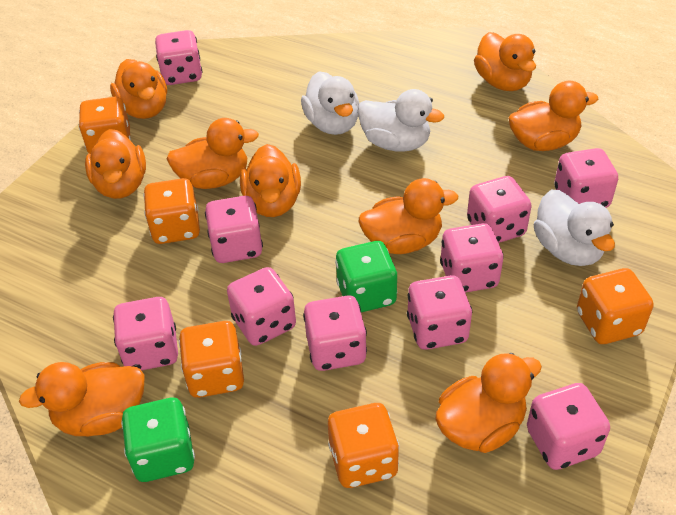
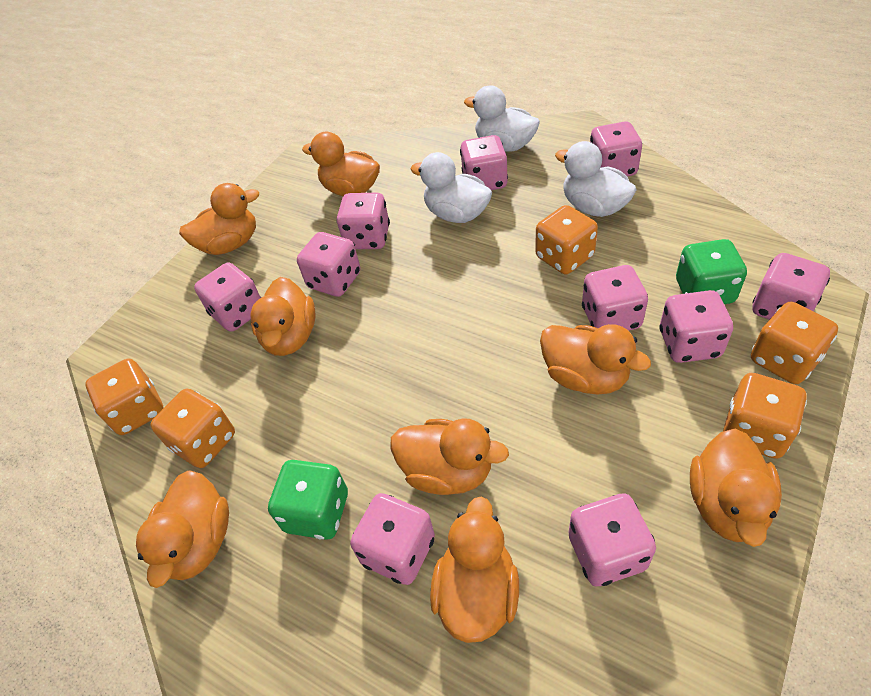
orange duck: 9 -> 8

